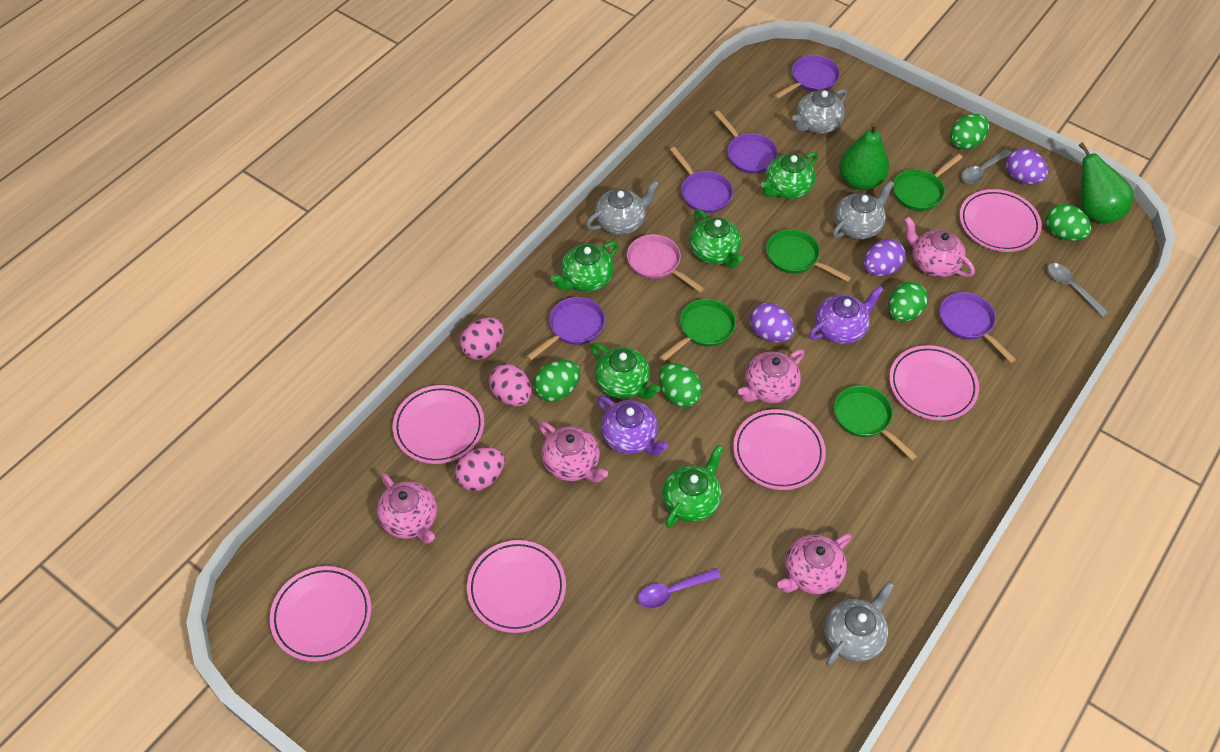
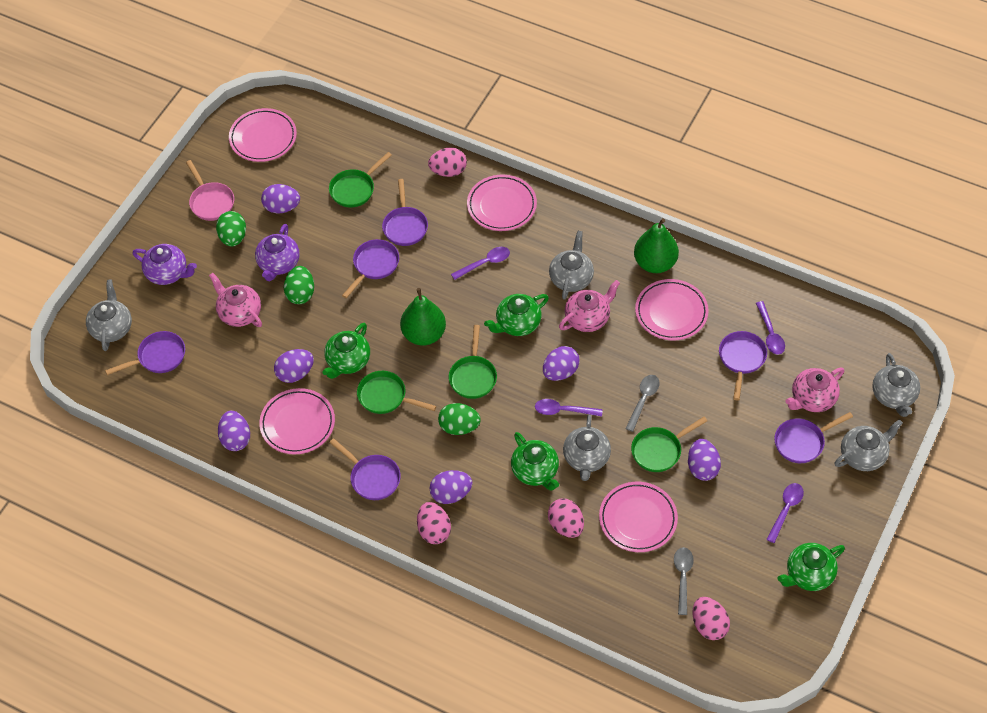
green egg: 5 -> 3
green teapot: 5 -> 4
grey teapot: 4 -> 5
pink egg: 3 -> 4
pink plate: 6 -> 5
pink teapot: 5 -> 3
purple egg: 3 -> 6
purple pan: 5 -> 6
purple spoon: 1 -> 4

